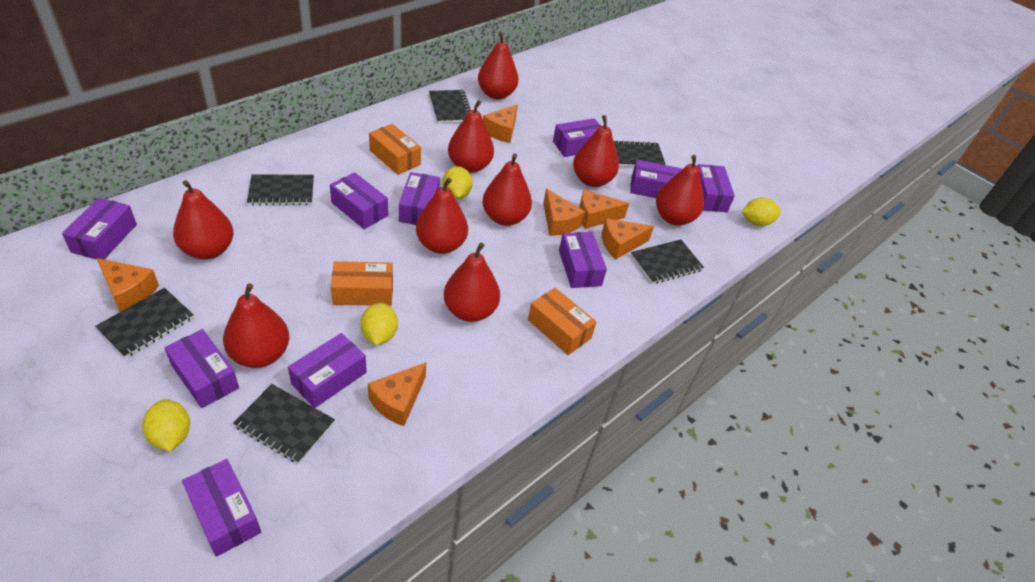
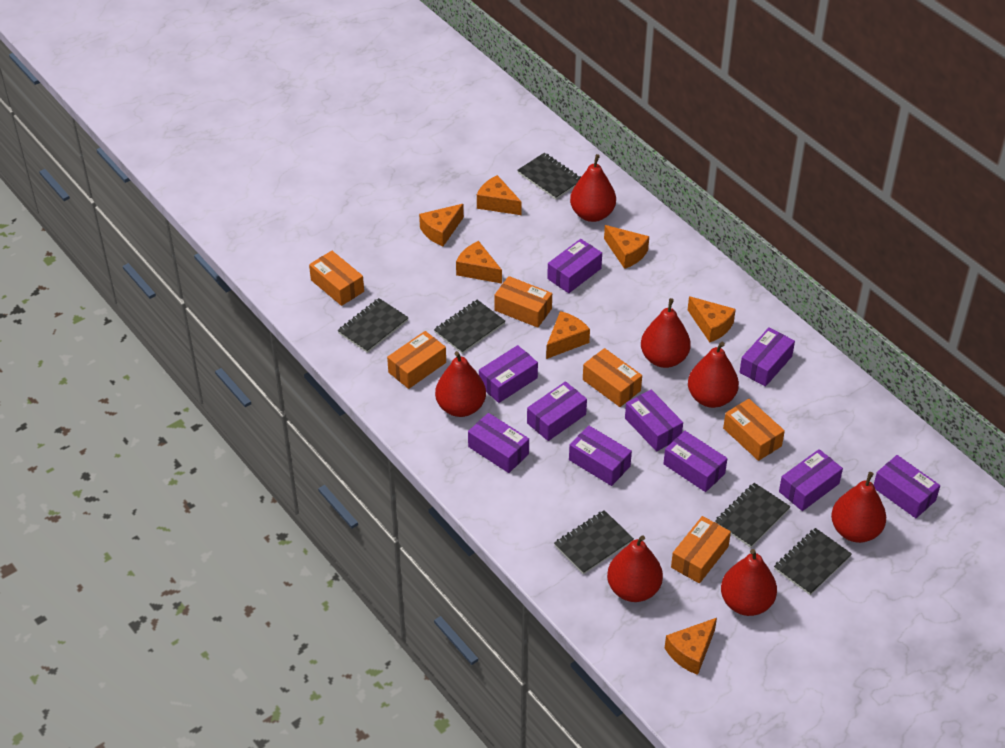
orange box: 3 -> 6
orange cheese: 6 -> 7
red pear: 9 -> 7
yellow lemon: 4 -> 0

